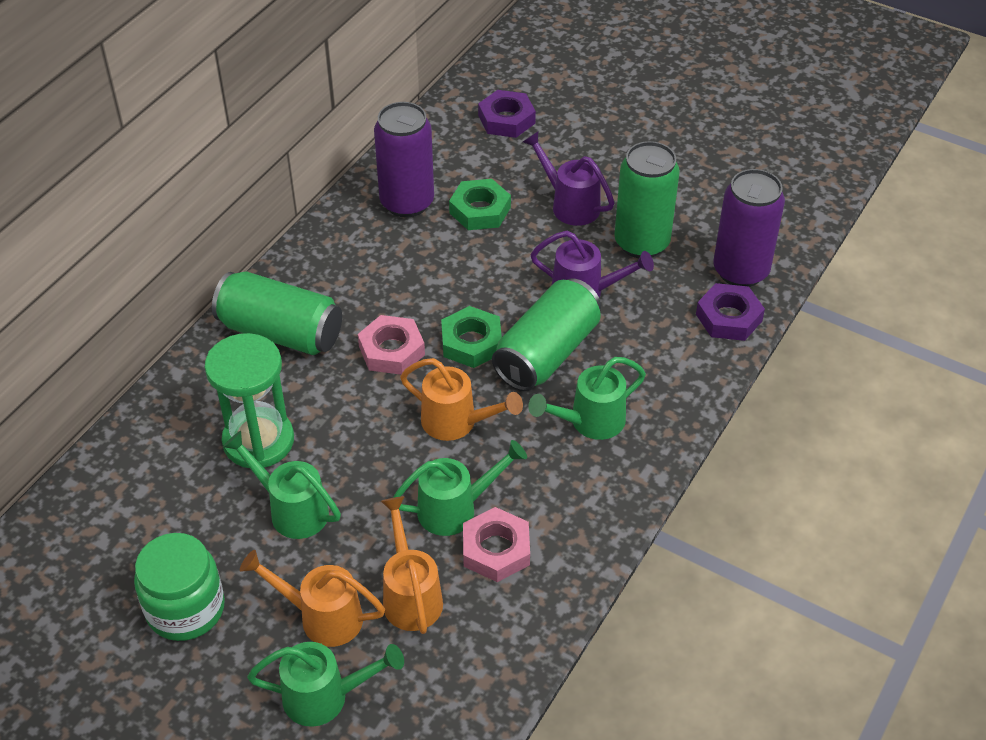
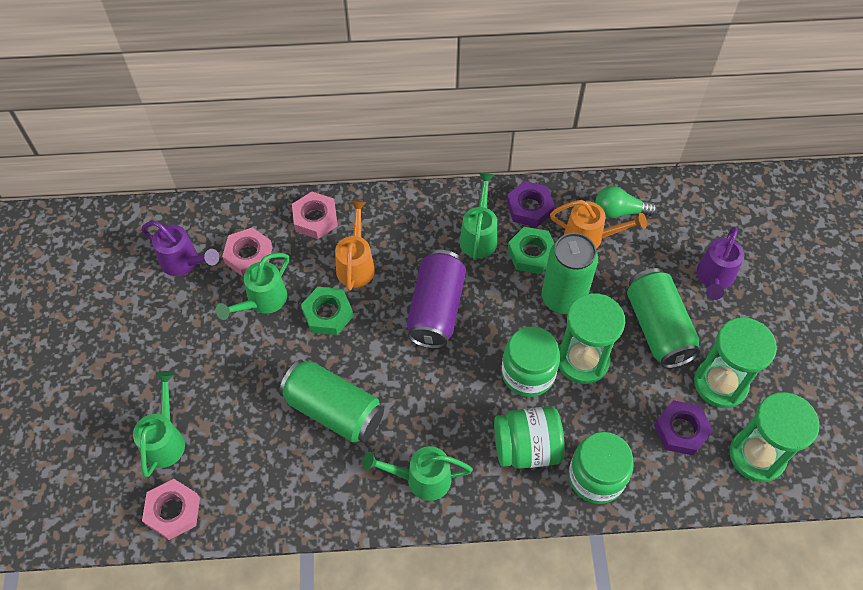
green hourglass: 1 -> 3
green jar: 1 -> 3
green light bulb: 0 -> 1
orange watering can: 3 -> 2
pink nut: 2 -> 3
purple can: 2 -> 1

